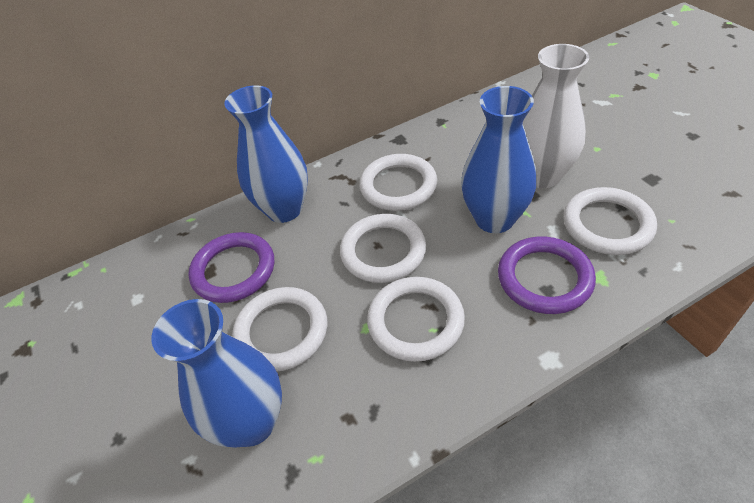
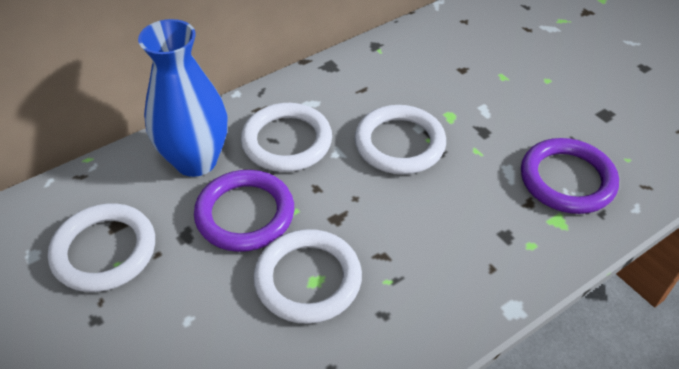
blue vase: 3 -> 1
white ring: 5 -> 4
white vase: 1 -> 0

